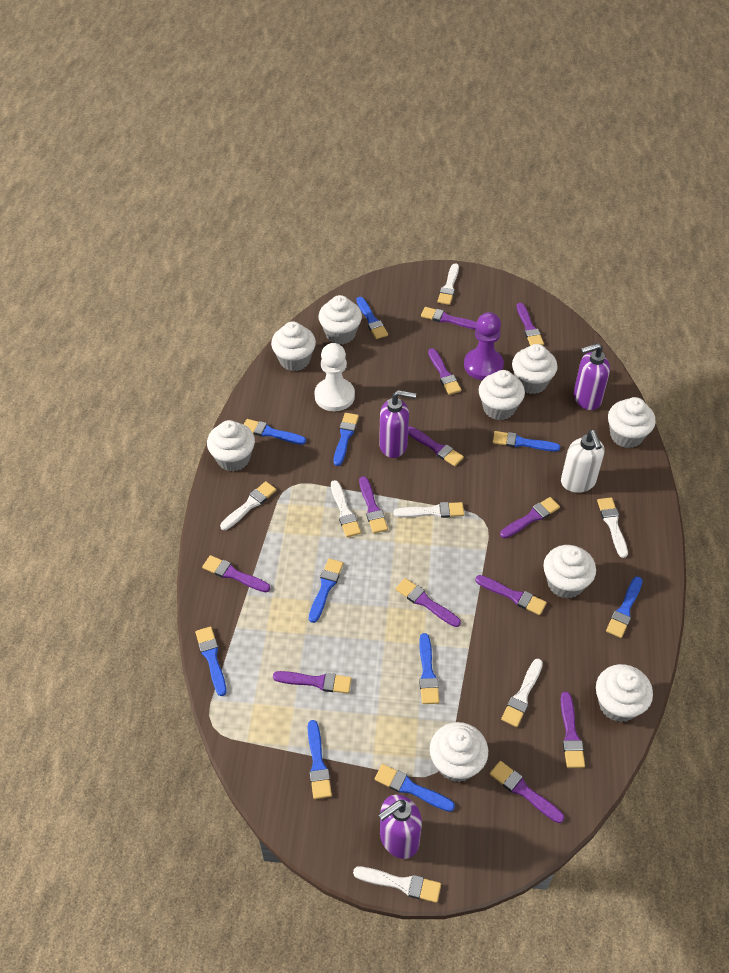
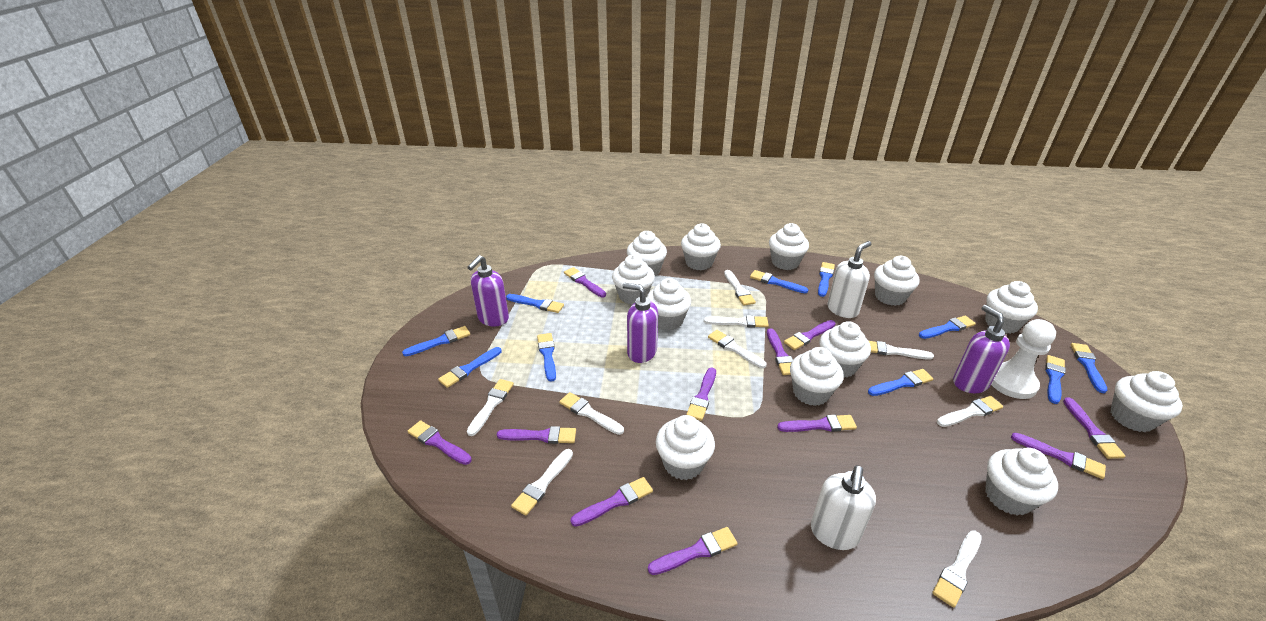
purple brush: 12 -> 11
purple pawn: 1 -> 0
white brush: 7 -> 9
white cupcake: 9 -> 12
white soap dispenser: 1 -> 2

